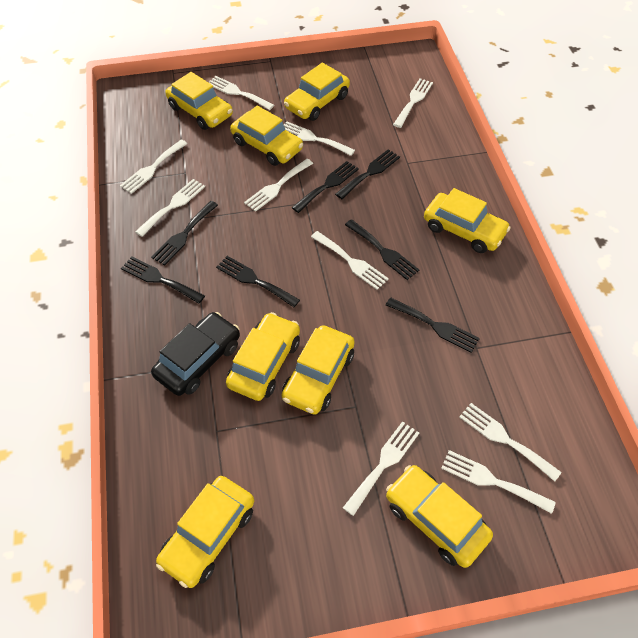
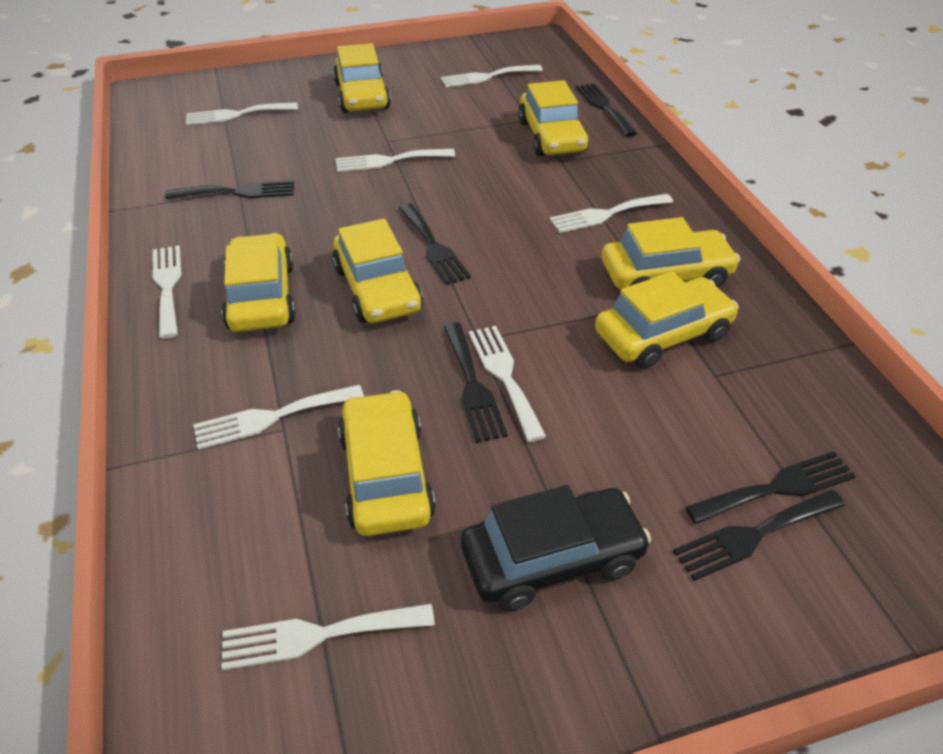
black fork: 7 -> 6
white fork: 10 -> 8
yellow car: 8 -> 7

